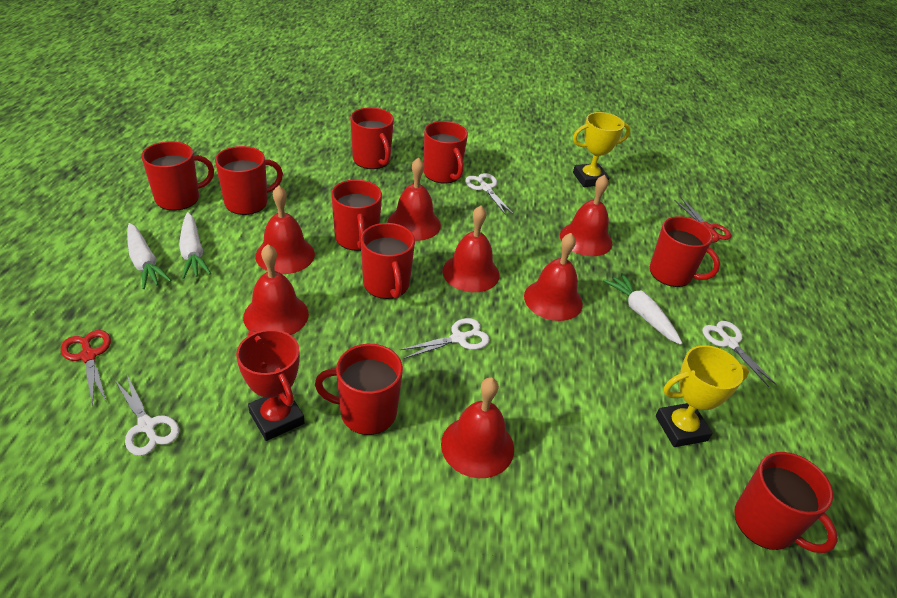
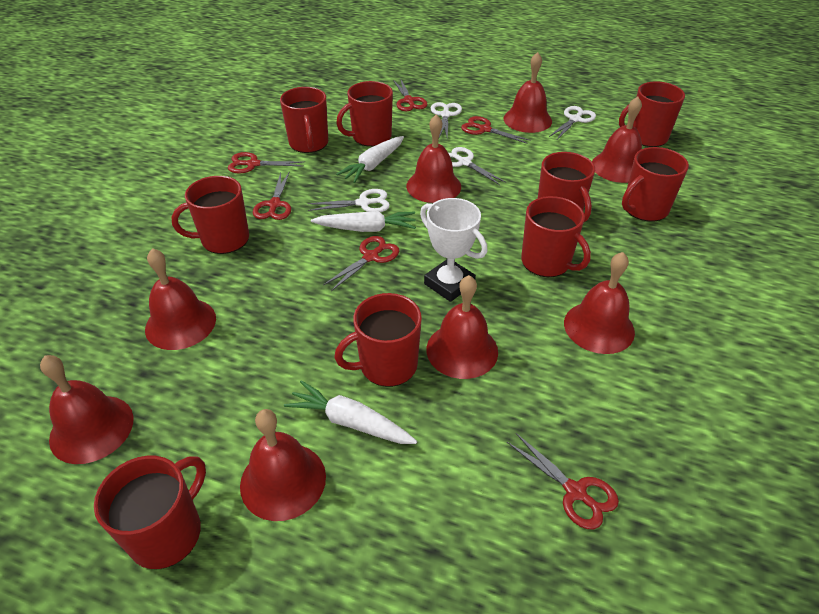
red bell: 7 -> 8
red scissors: 2 -> 6
red trophy: 1 -> 0
white trophy: 0 -> 1
yellow trophy: 2 -> 0

